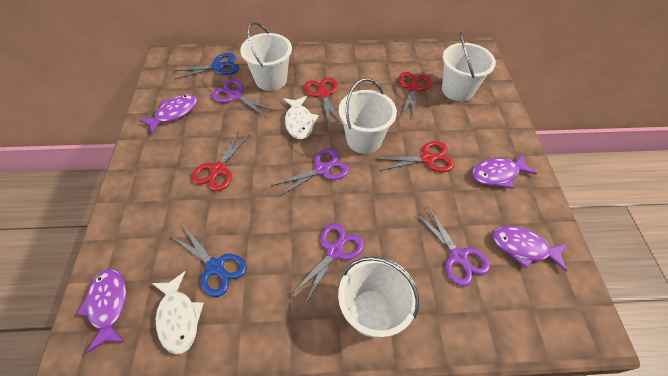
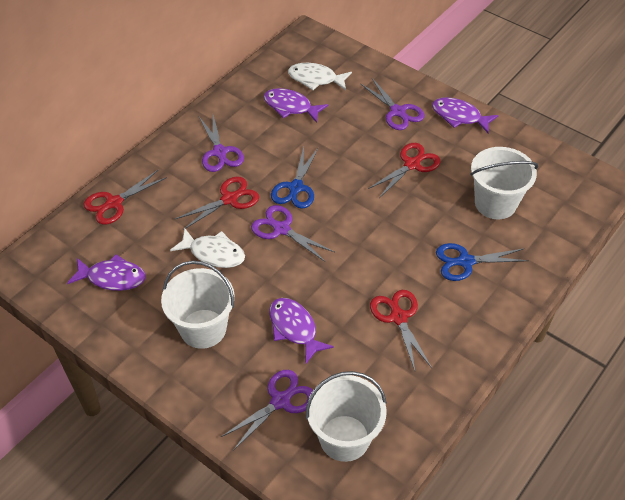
white bucket: 4 -> 3

